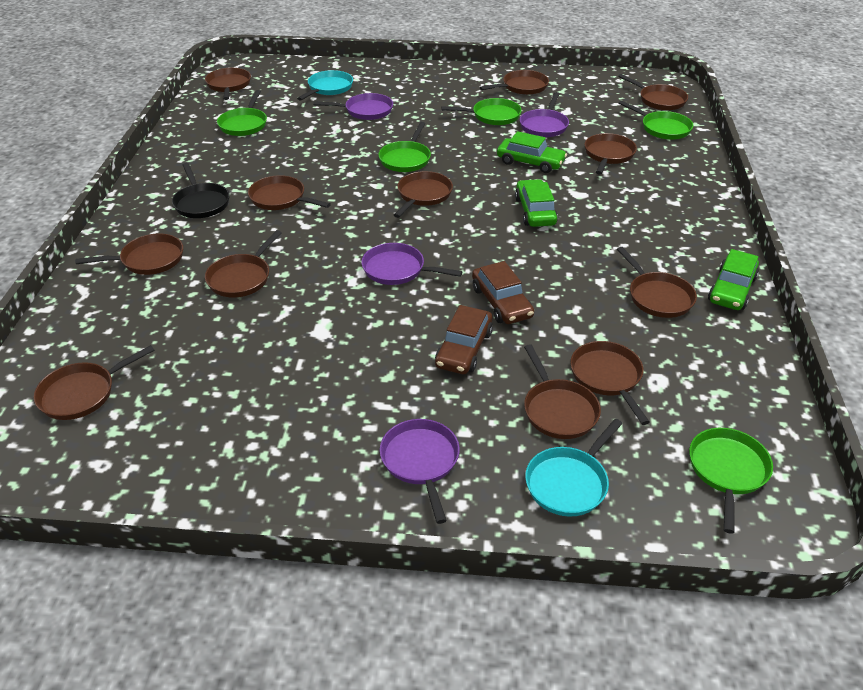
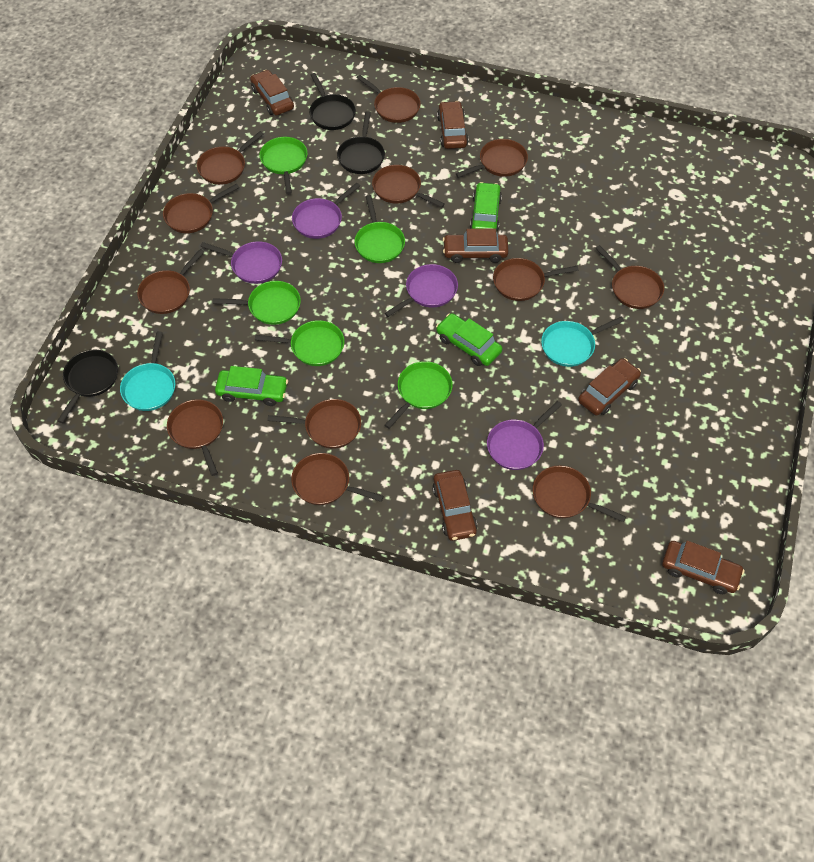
black pan: 1 -> 3
brown car: 2 -> 6

